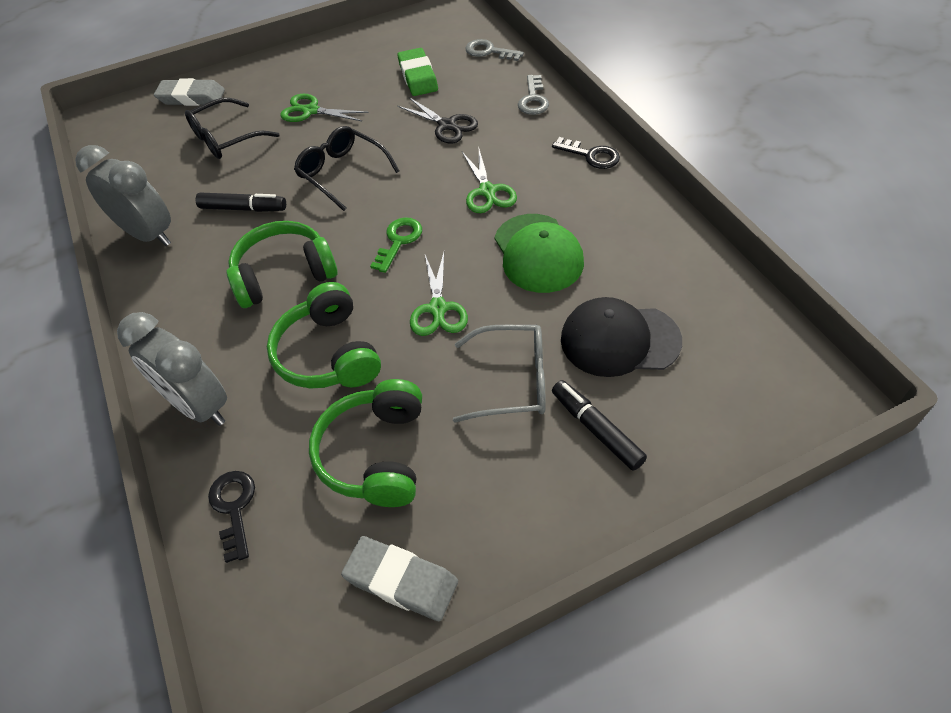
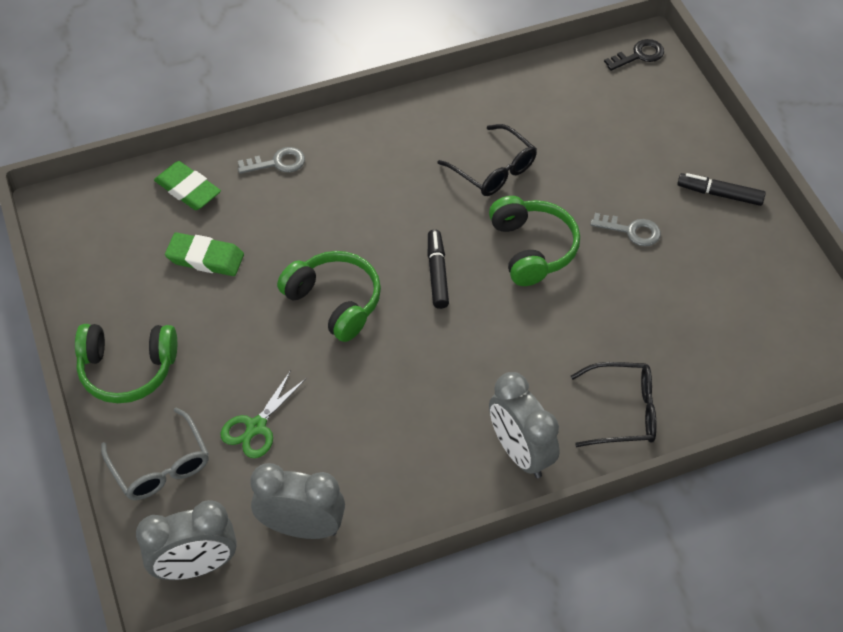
black cap: 1 -> 0
black key: 2 -> 1
black scissors: 1 -> 0
green cap: 1 -> 0
green eraser: 1 -> 2
green key: 1 -> 0
green scissors: 3 -> 1
grey clock: 2 -> 3
grey eraser: 2 -> 0

